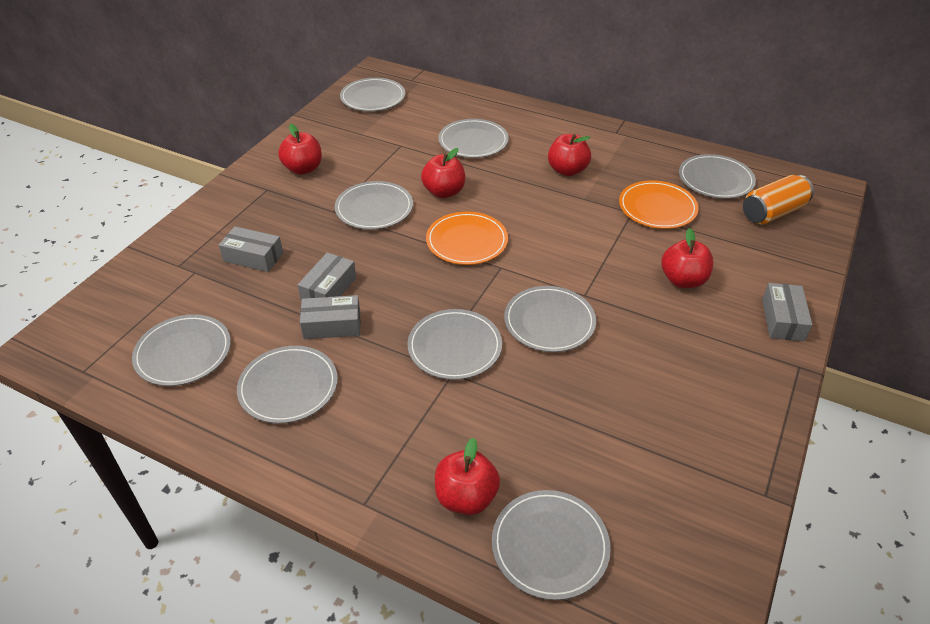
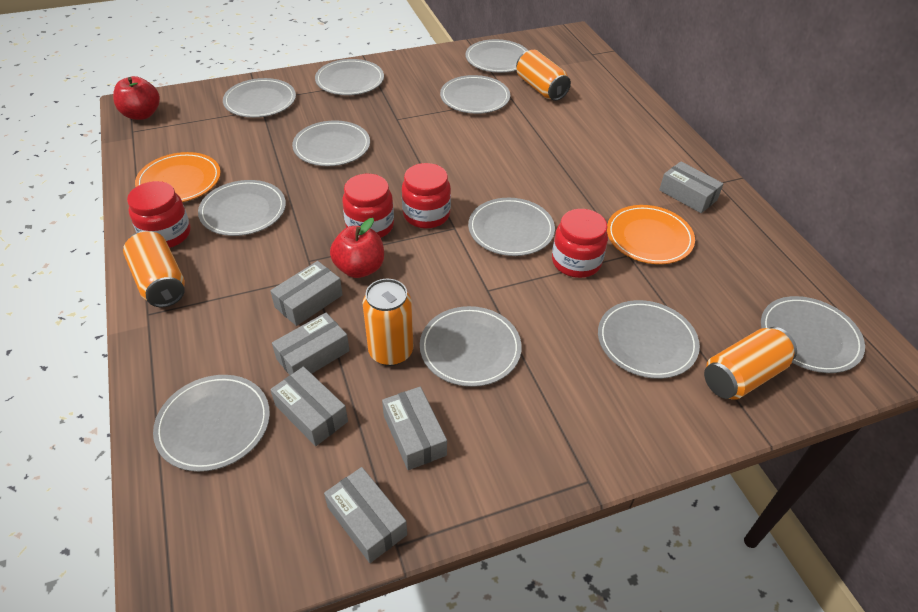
grey box: 4 -> 6
grey plate: 9 -> 11
orange can: 1 -> 4
red apple: 5 -> 2
red jar: 0 -> 4

